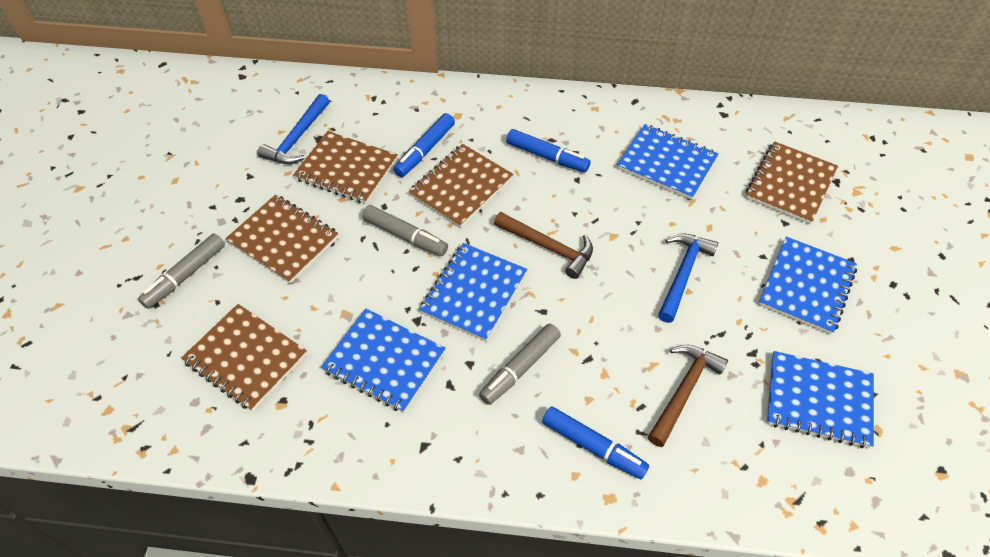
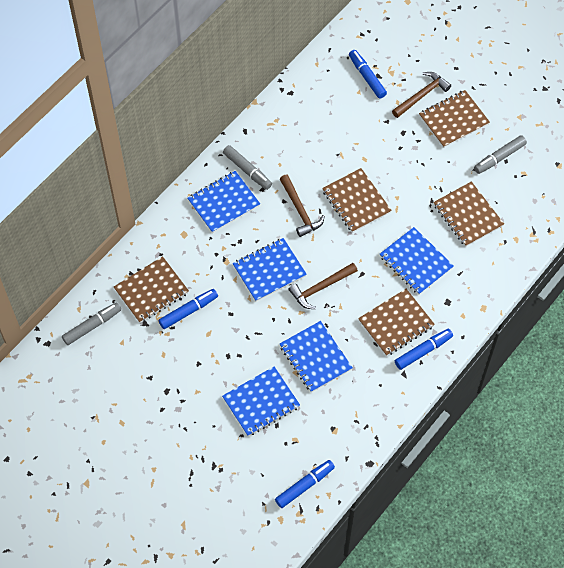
blue hammer: 2 -> 0
blue marker: 3 -> 4
brown hammer: 2 -> 3

